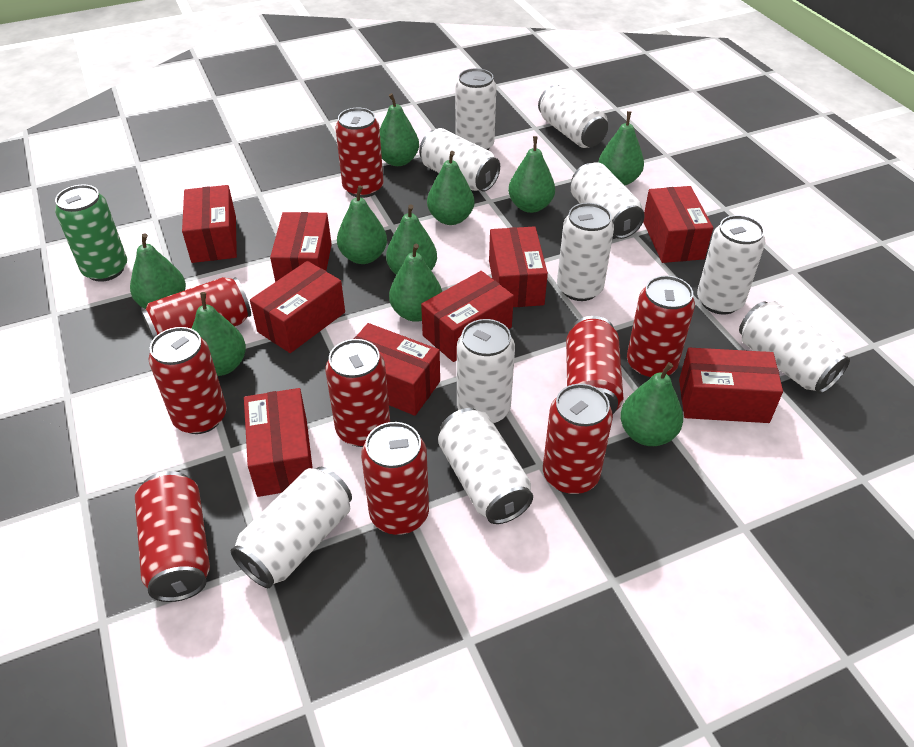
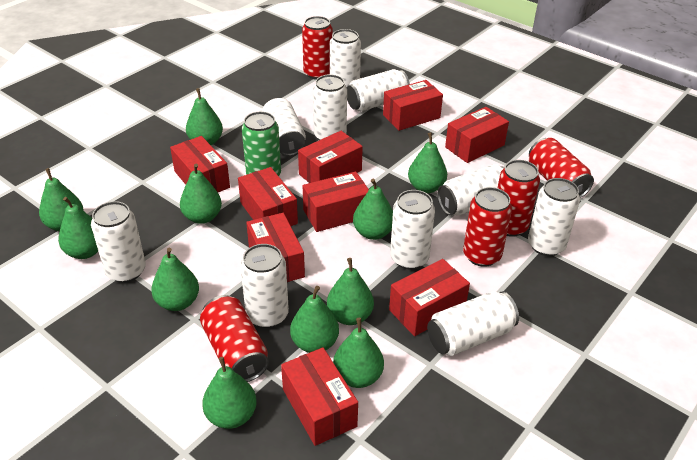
green pear: 10 -> 11
red can: 9 -> 5

